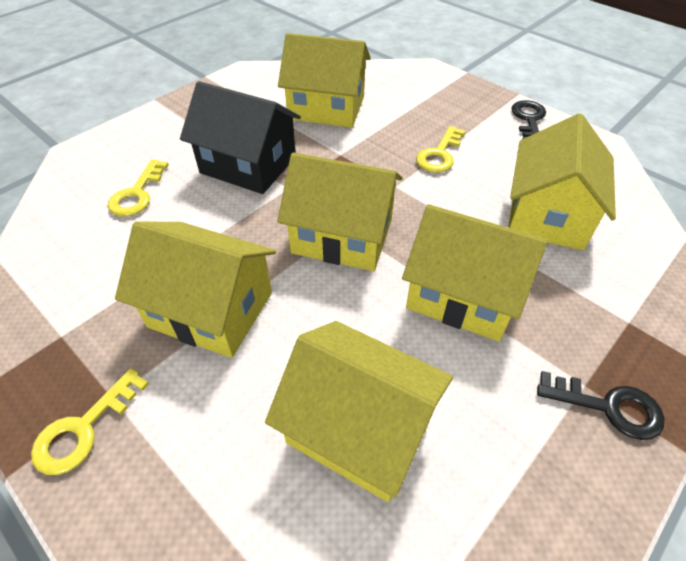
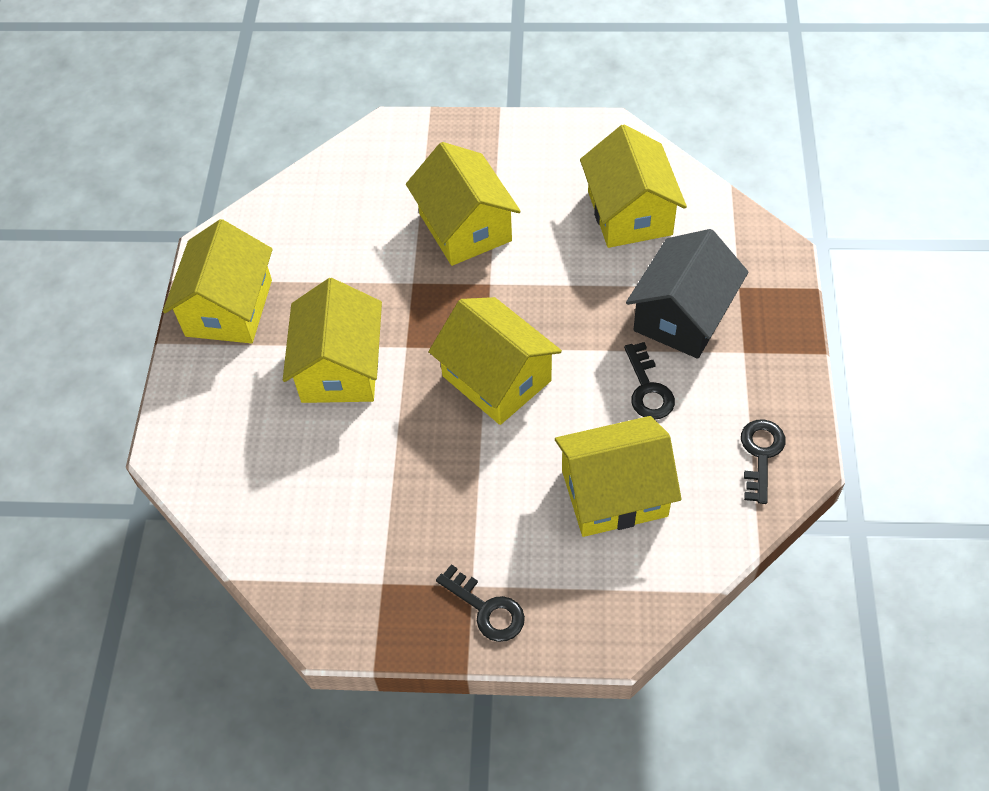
black key: 2 -> 3
yellow key: 3 -> 0

